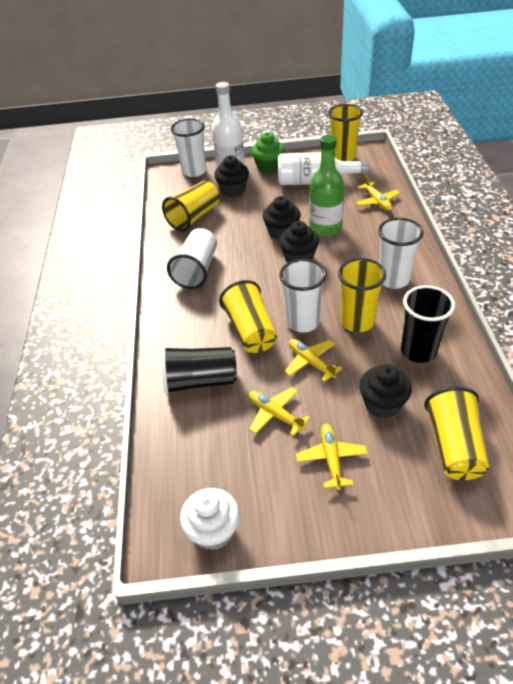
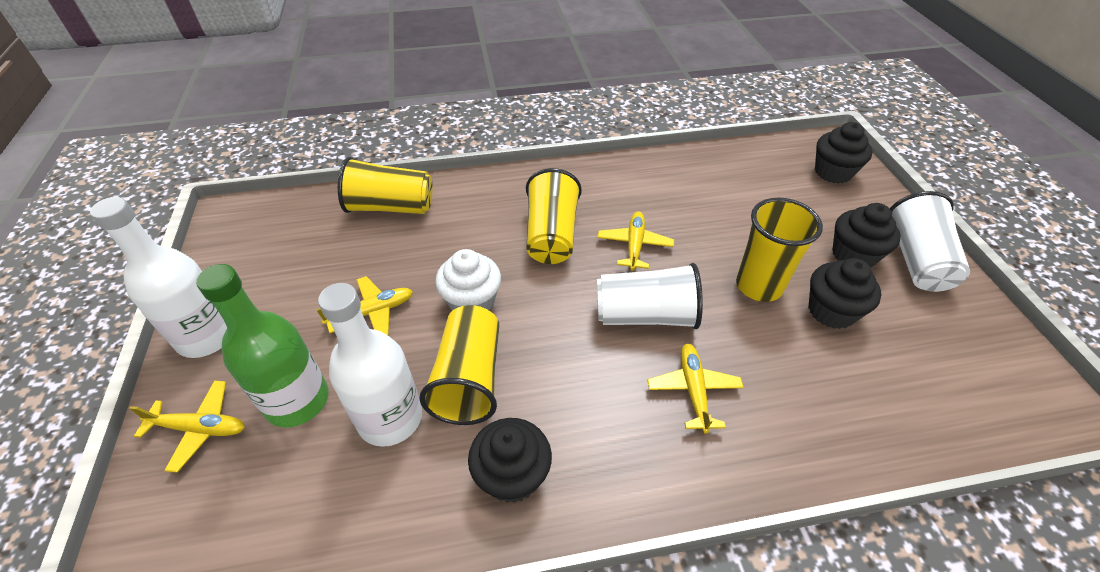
black cup: 2 -> 0
green cupcake: 1 -> 0
white cup: 4 -> 2
yellow cup: 5 -> 4

